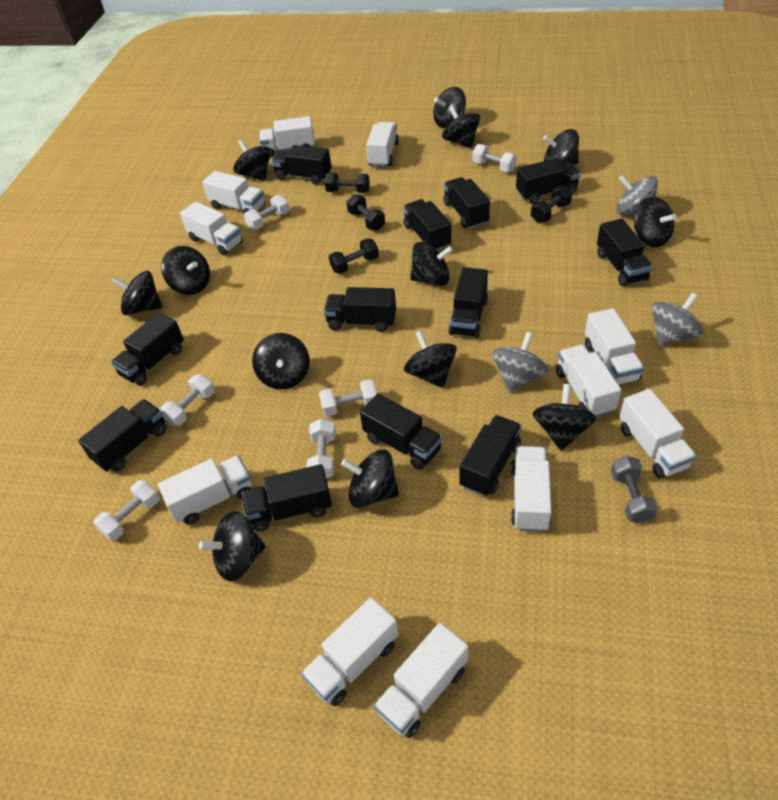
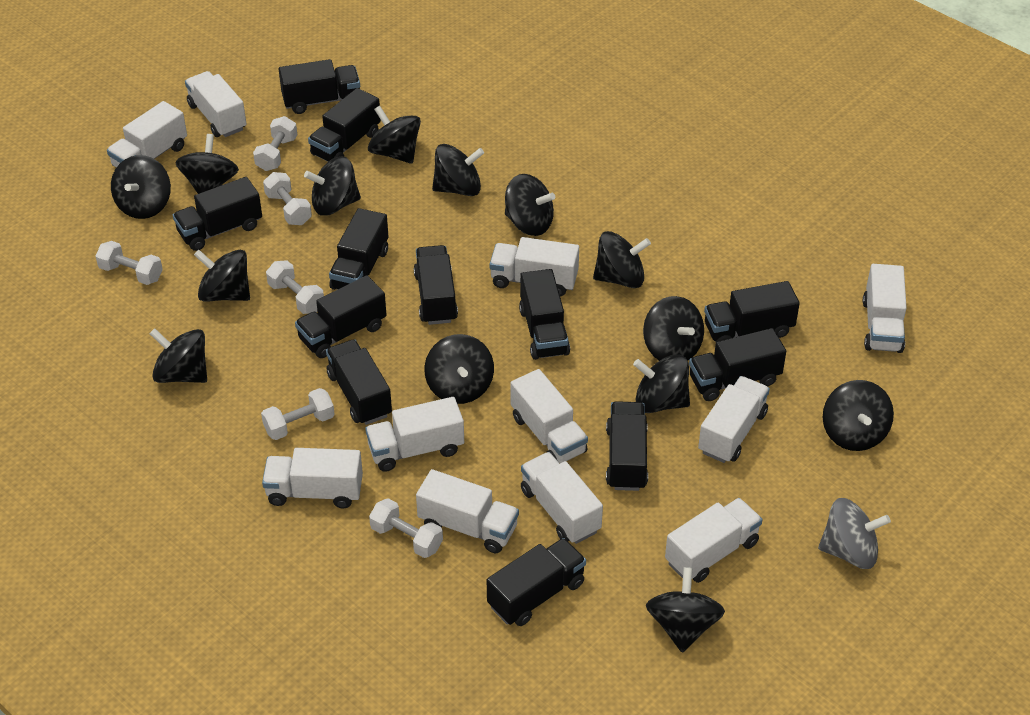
black dumbbell: 4 -> 0
black spinning top: 13 -> 14
grey dumbbell: 1 -> 0
grey spinning top: 3 -> 1

